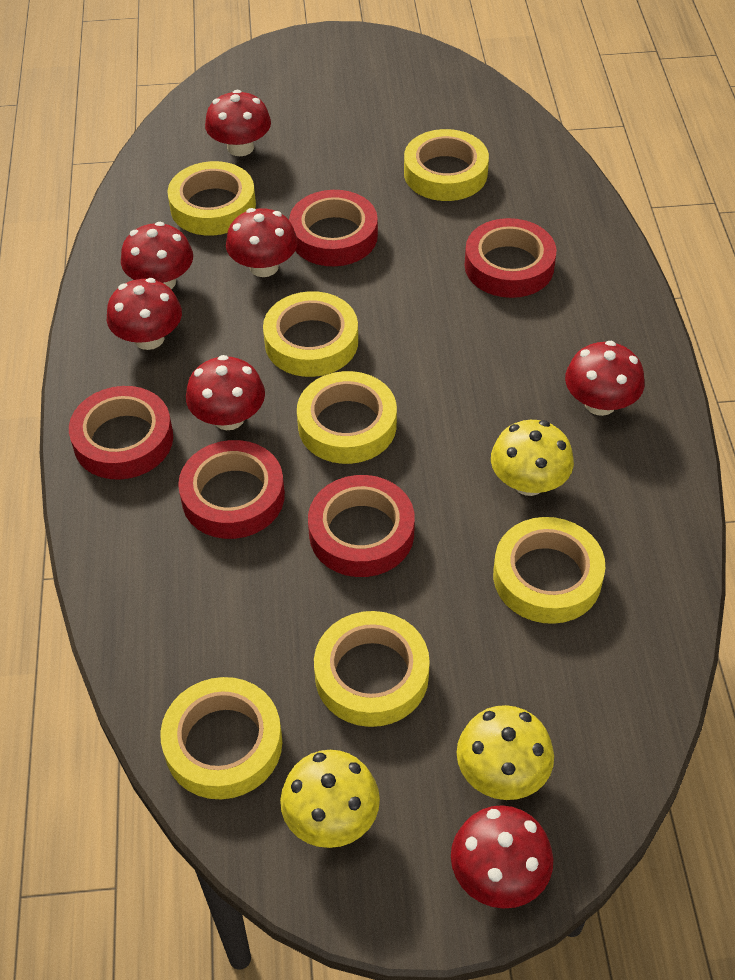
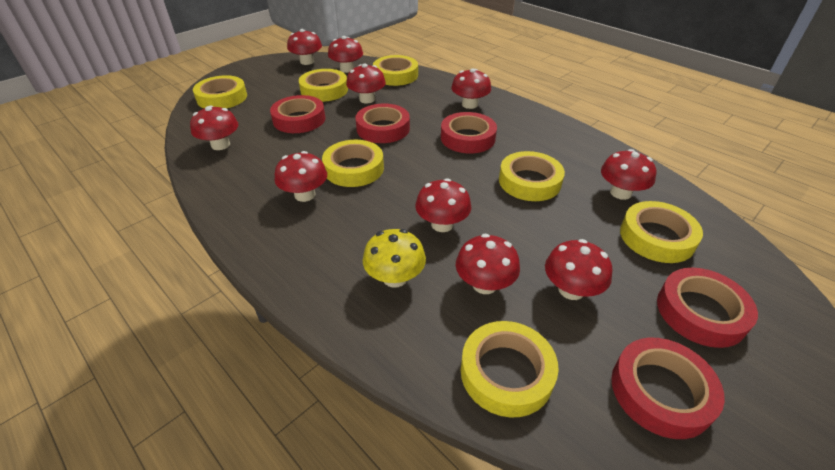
red mushroom: 7 -> 10
yellow mushroom: 3 -> 1

